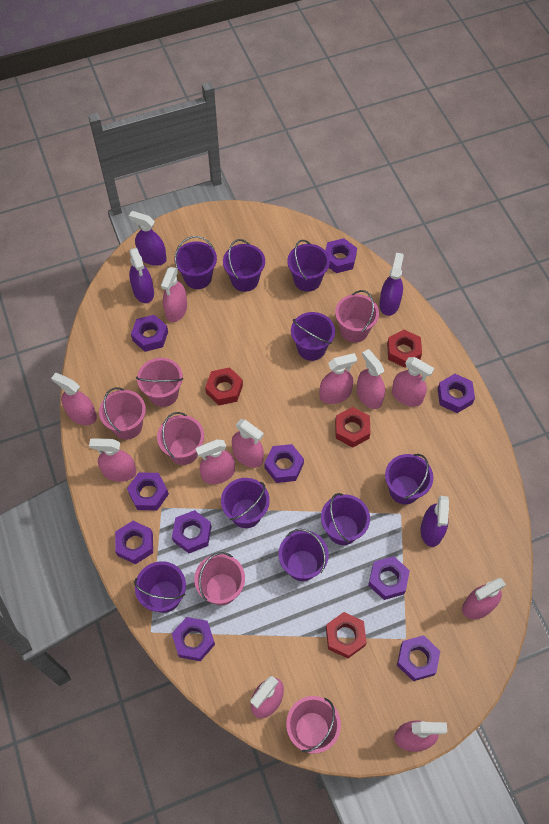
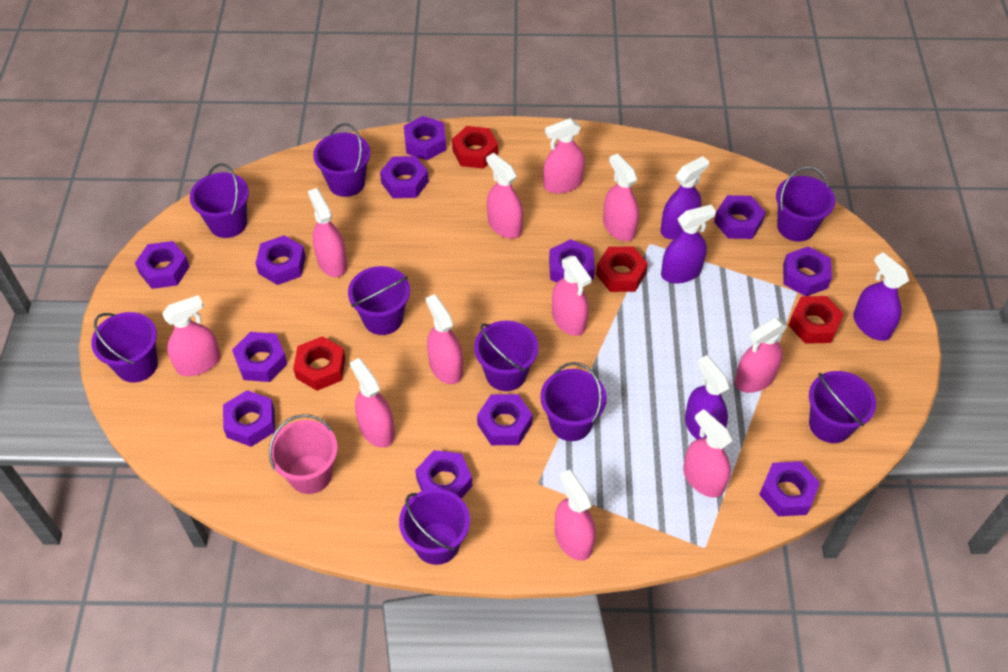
pink bucket: 6 -> 1
purple nut: 10 -> 12

